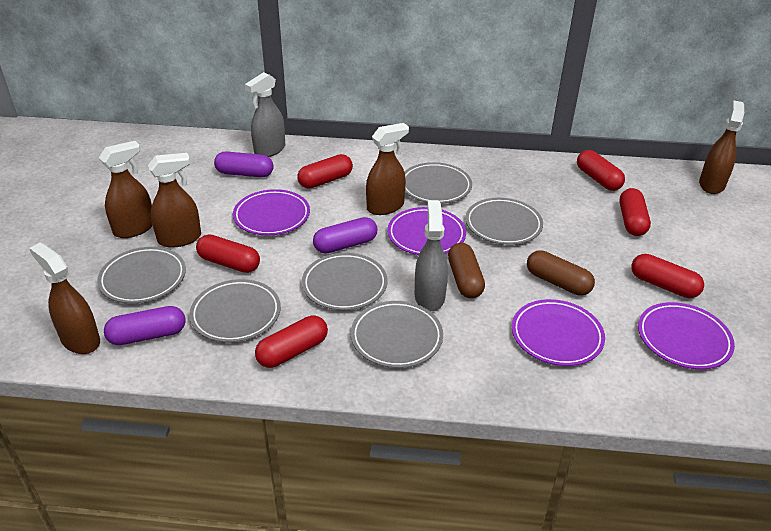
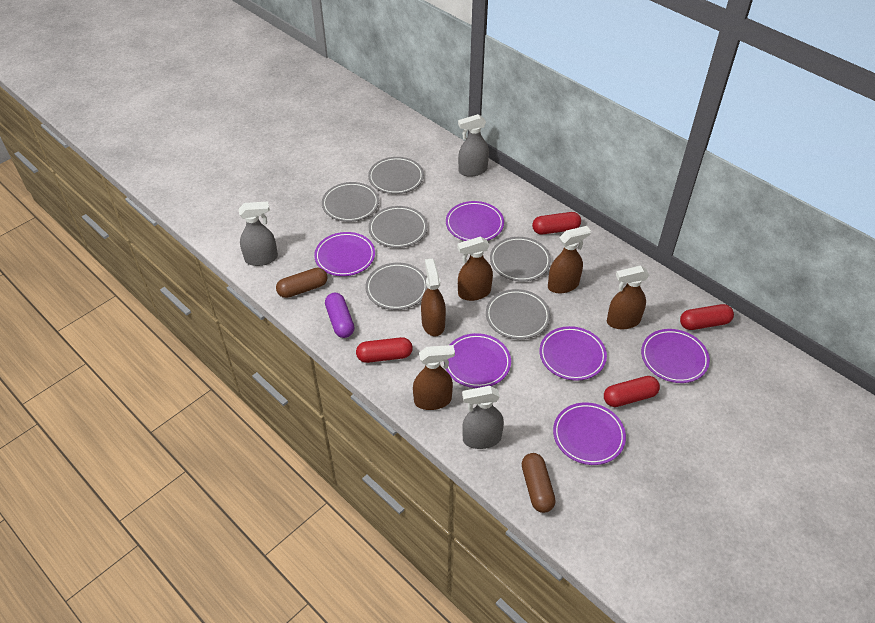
grey spray bottle: 2 -> 3
purple capsule: 3 -> 1
purple plate: 4 -> 6
red capsule: 6 -> 4

